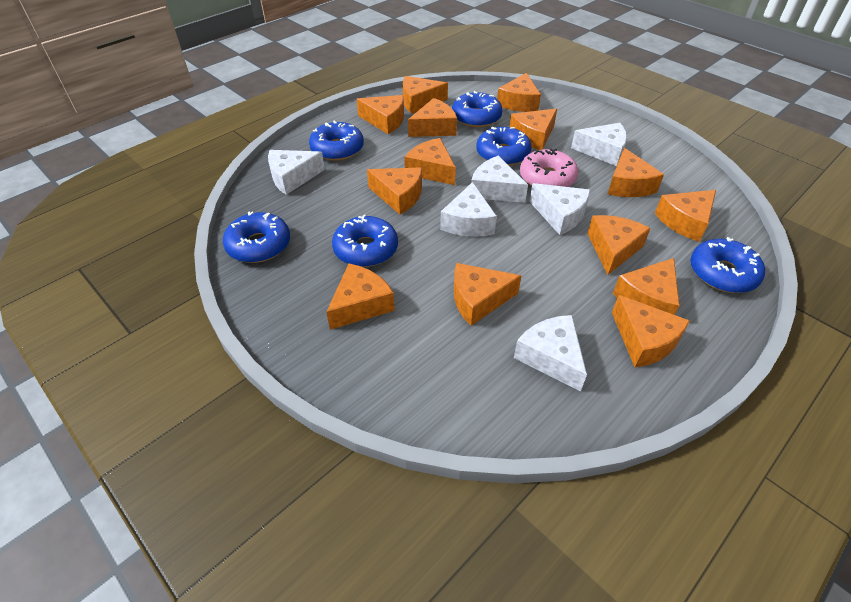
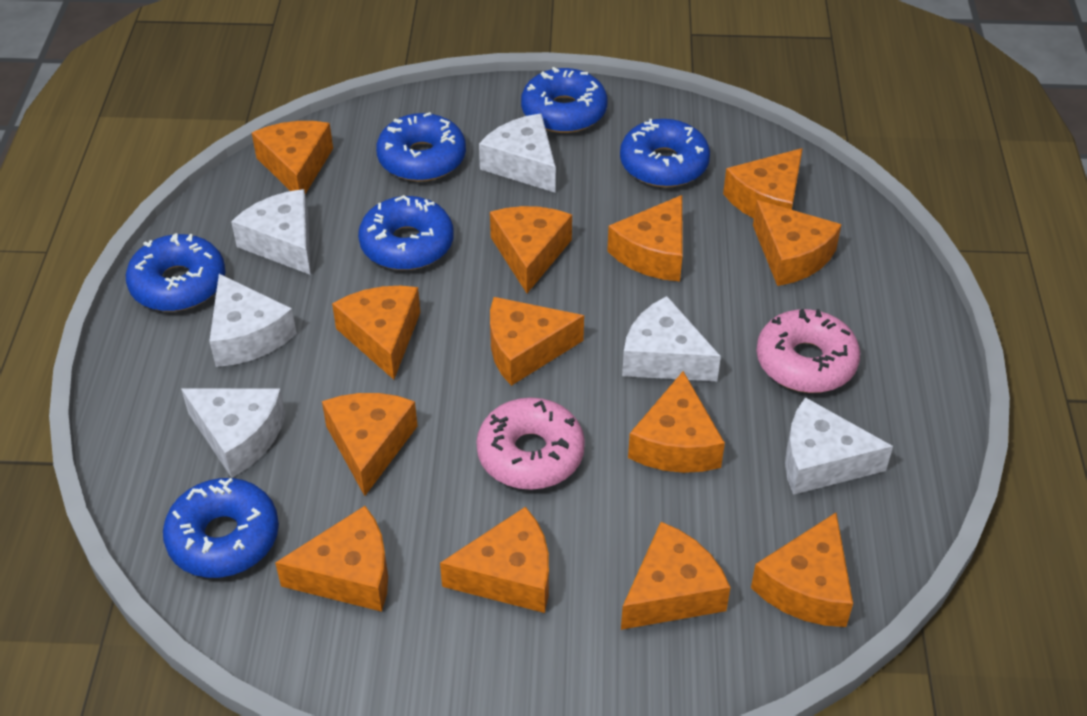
orange cheese: 14 -> 13
pink donut: 1 -> 2

